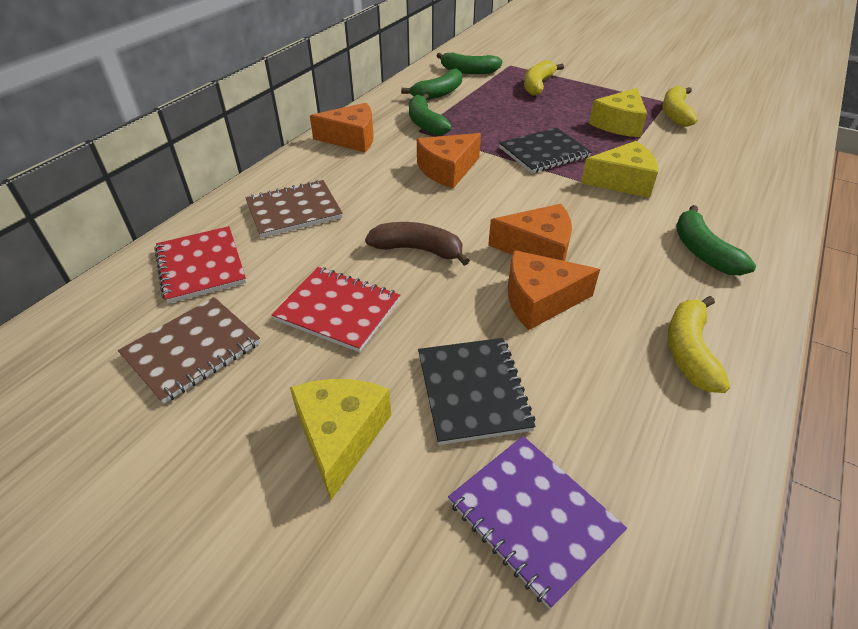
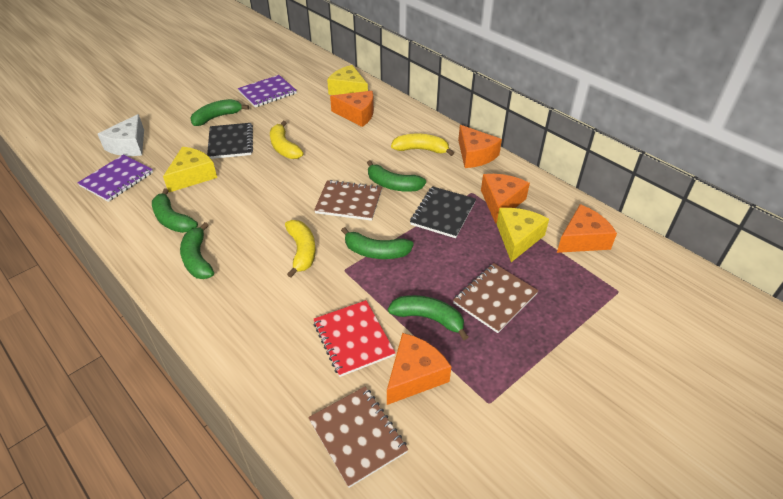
brown banana: 1 -> 0
brown notebook: 2 -> 3
green banana: 4 -> 6
orange cheese: 4 -> 5
purple notebook: 1 -> 2
red notebook: 2 -> 1
white cheese: 0 -> 1

